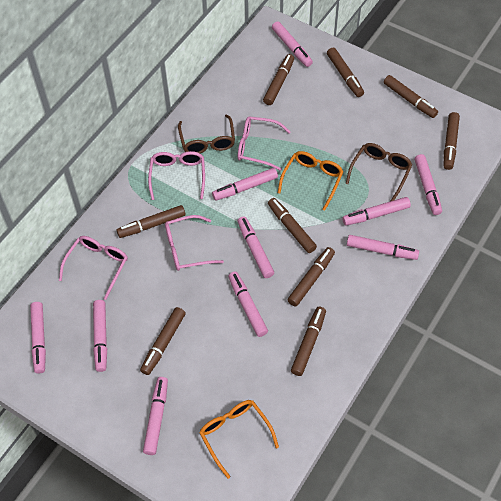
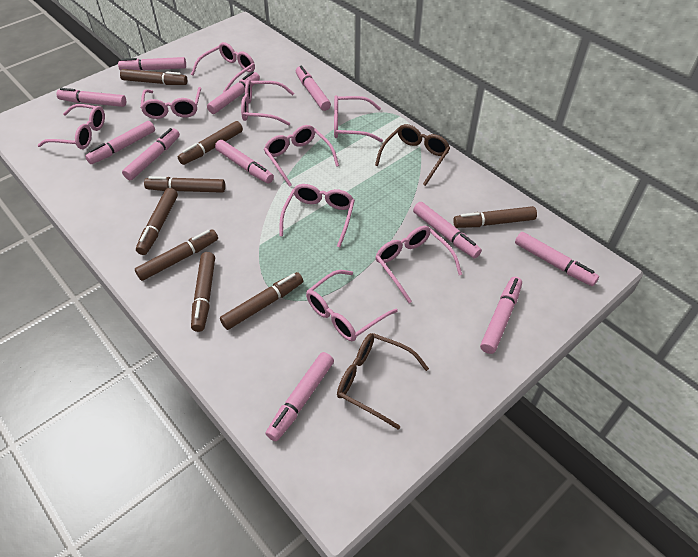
brown marker: 9 -> 8
orange glasses: 2 -> 0
pink glasses: 4 -> 9
pink marker: 10 -> 11

